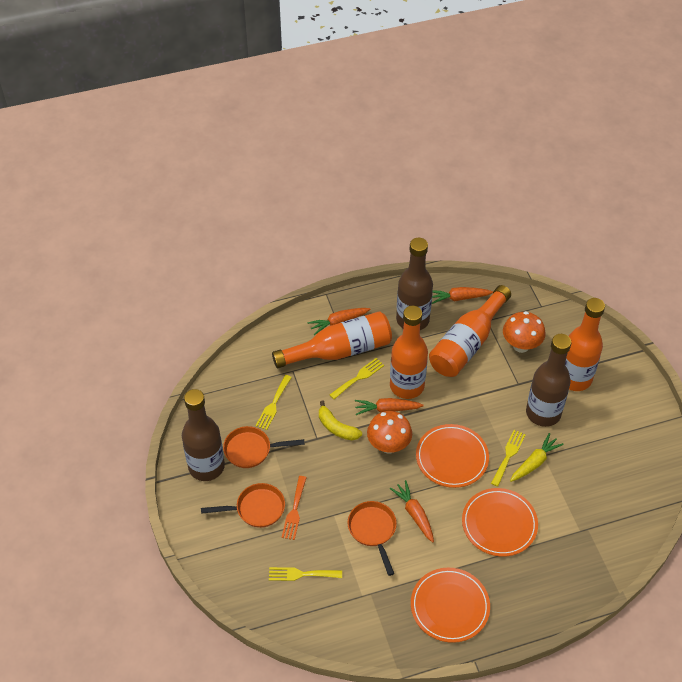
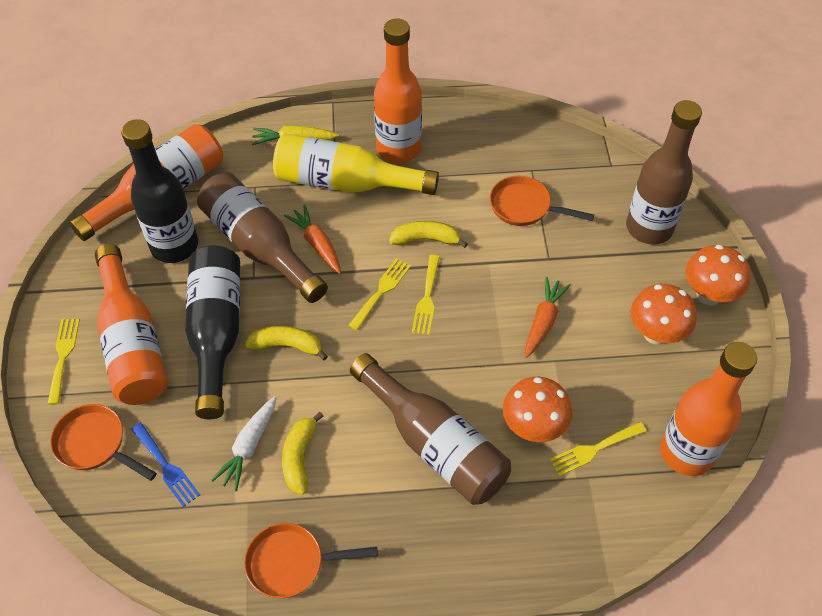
black bottle: 0 -> 2
blue fork: 0 -> 1
orange carrot: 4 -> 2
orange fork: 1 -> 0
orange mushroom: 2 -> 3
orange plate: 3 -> 0
white carrot: 0 -> 1
yellow banana: 1 -> 3
yellow bottle: 0 -> 1

